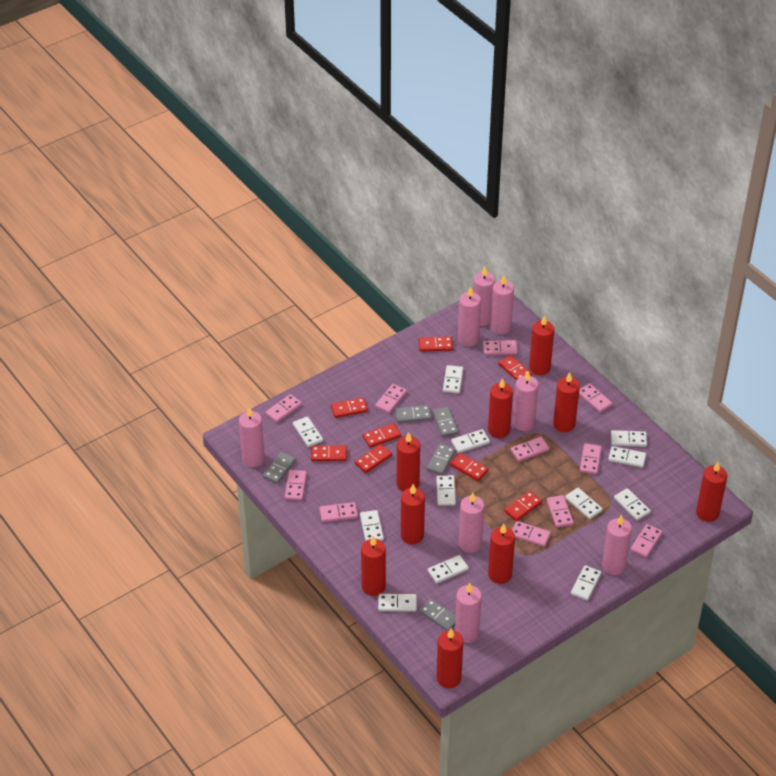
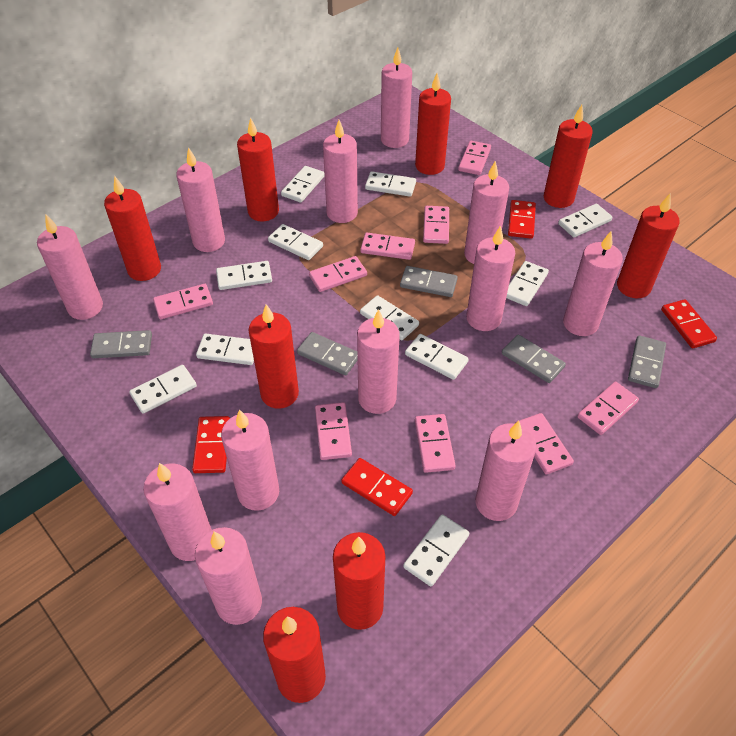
pink candle: 8 -> 12
pink domino: 11 -> 9
red candle: 9 -> 8
red domino: 8 -> 4
white domino: 12 -> 11

